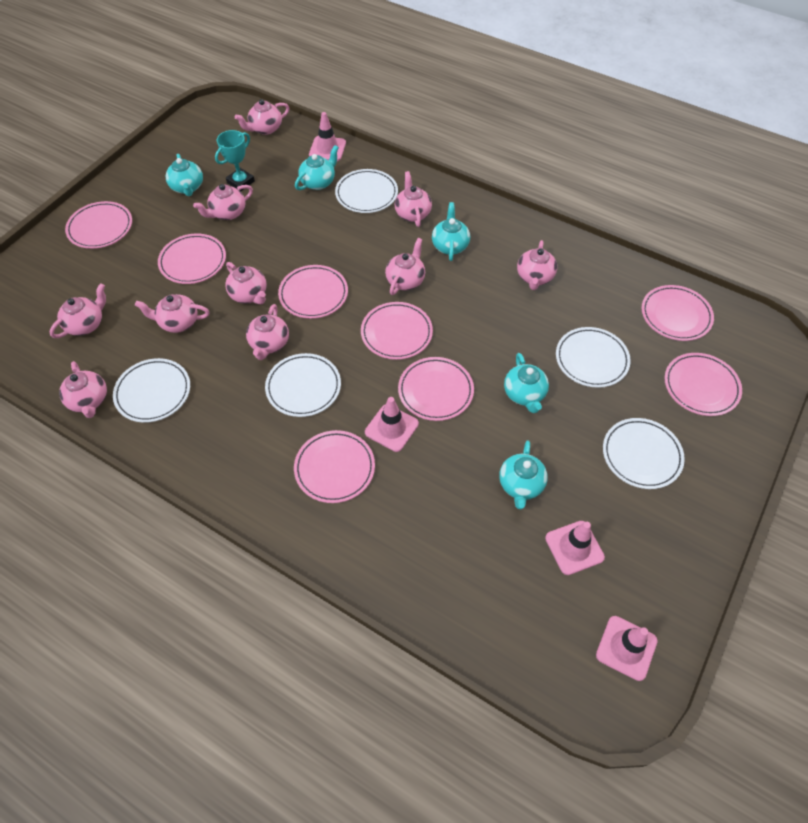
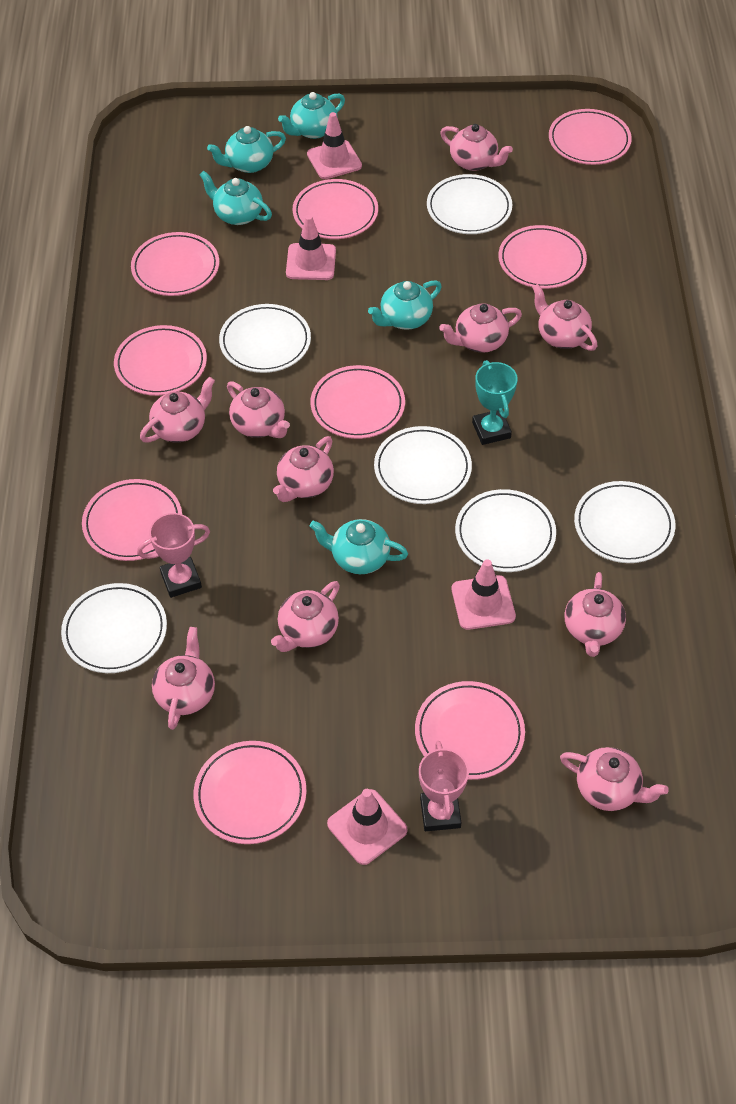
pink plate: 8 -> 9
pink trophy: 0 -> 2
white plate: 5 -> 6

